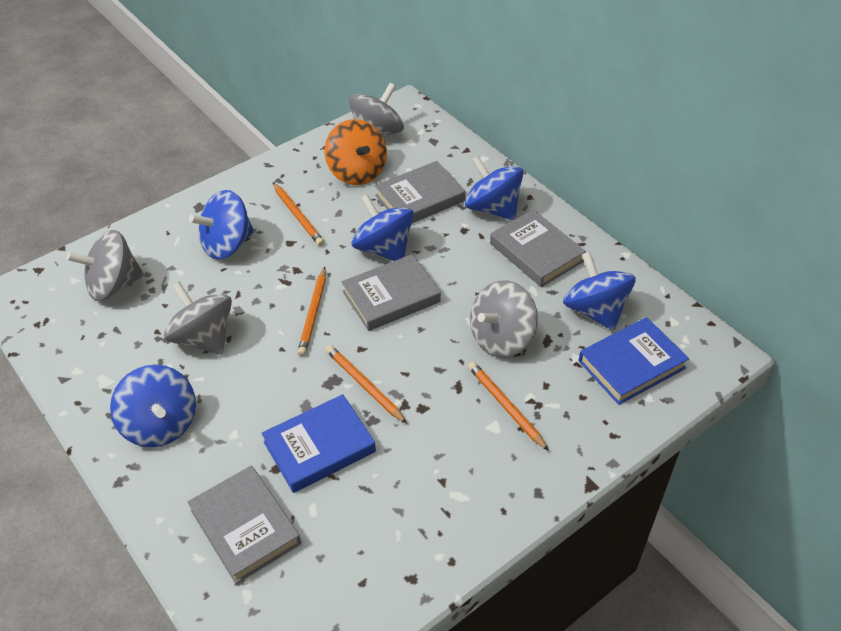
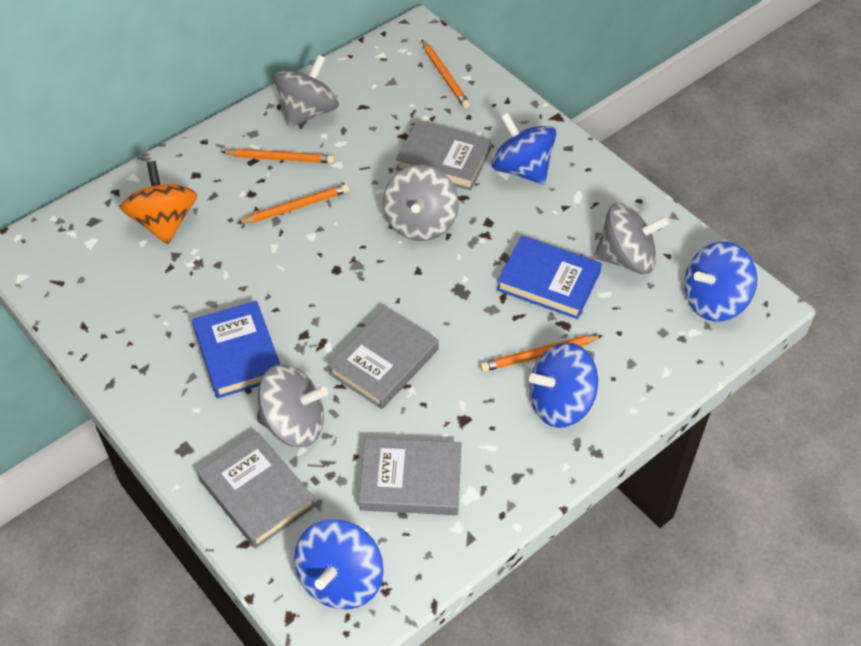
blue spinning top: 5 -> 4

